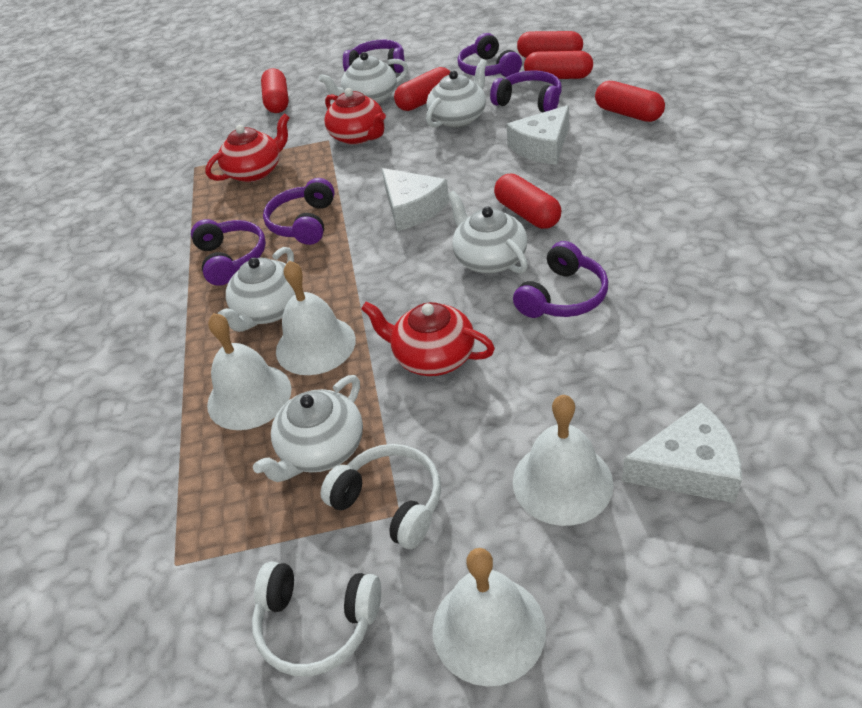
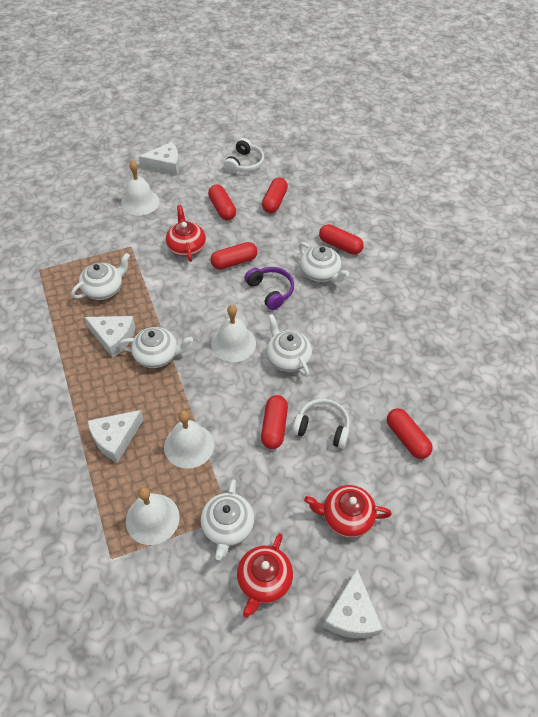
purple headphones: 6 -> 1
white cheese: 3 -> 4

